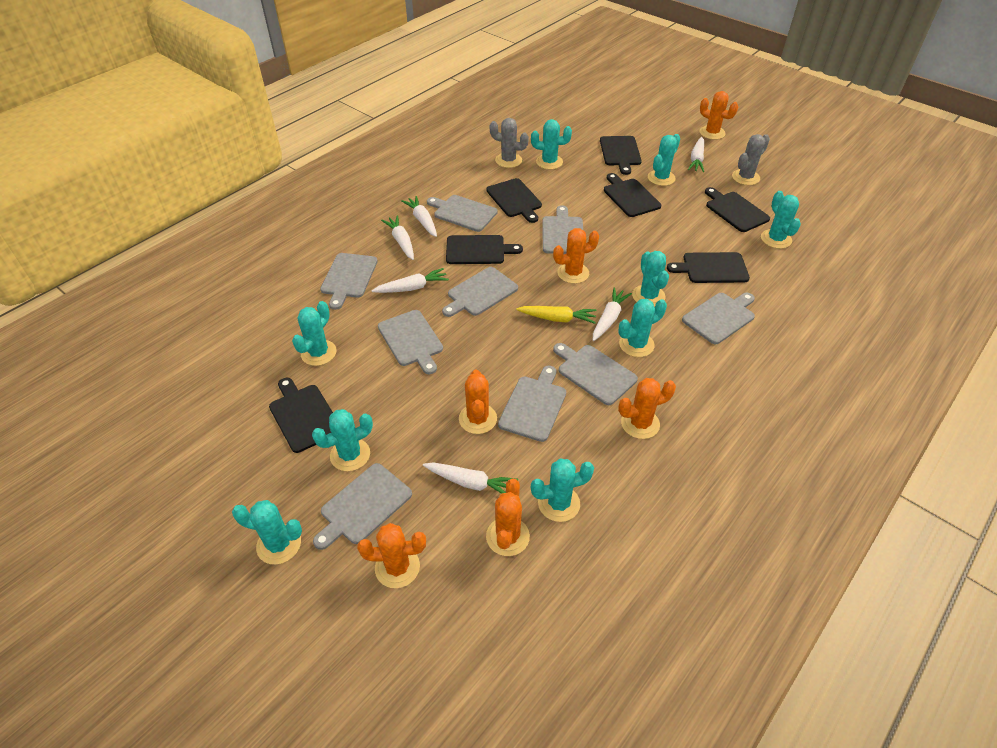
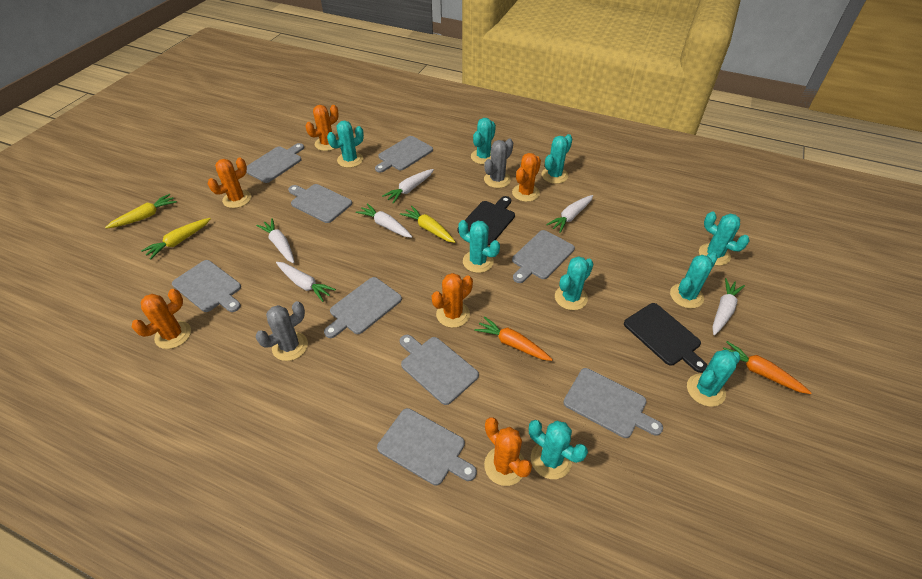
black cutting board: 7 -> 2
orange carrot: 0 -> 2
yellow carrot: 1 -> 3

